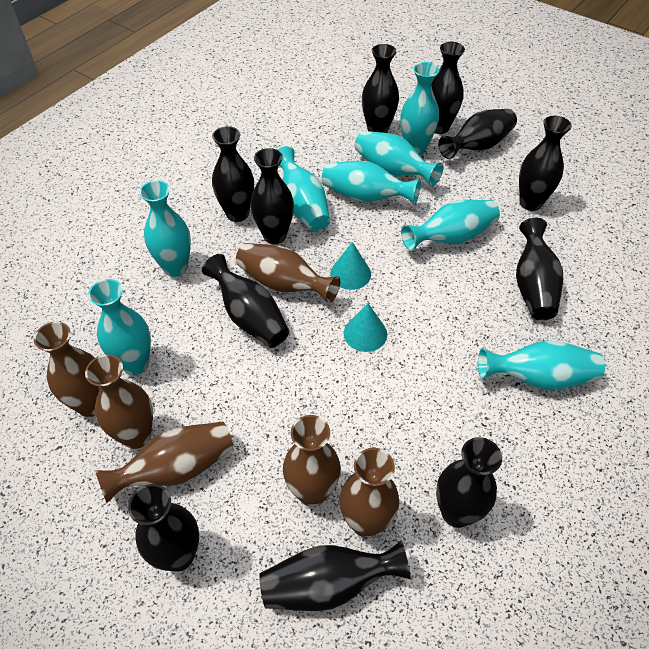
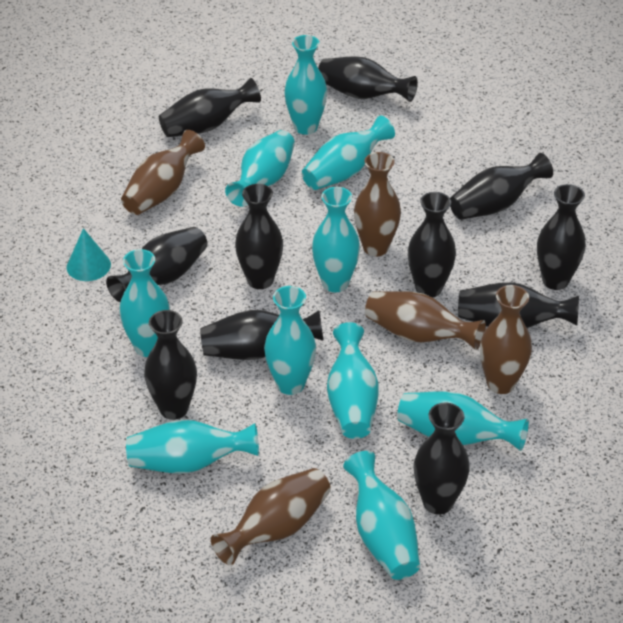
brown vase: 6 -> 5
turquoise cone: 2 -> 1
turquoise vase: 8 -> 10

